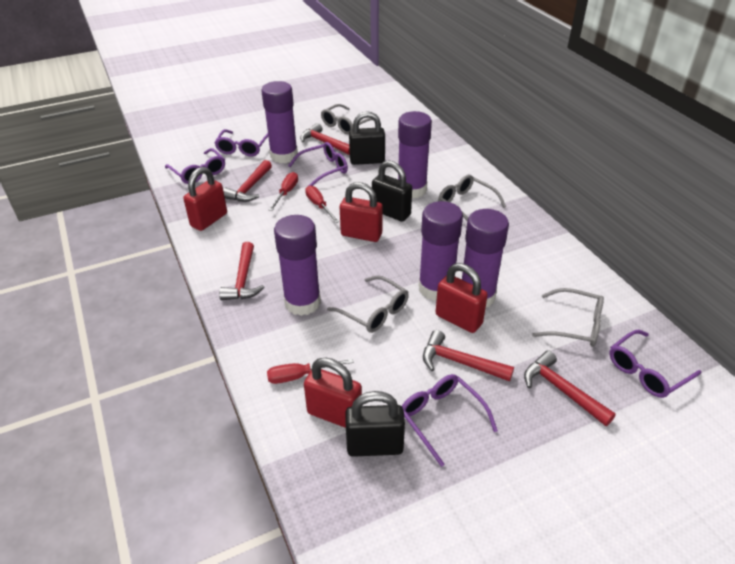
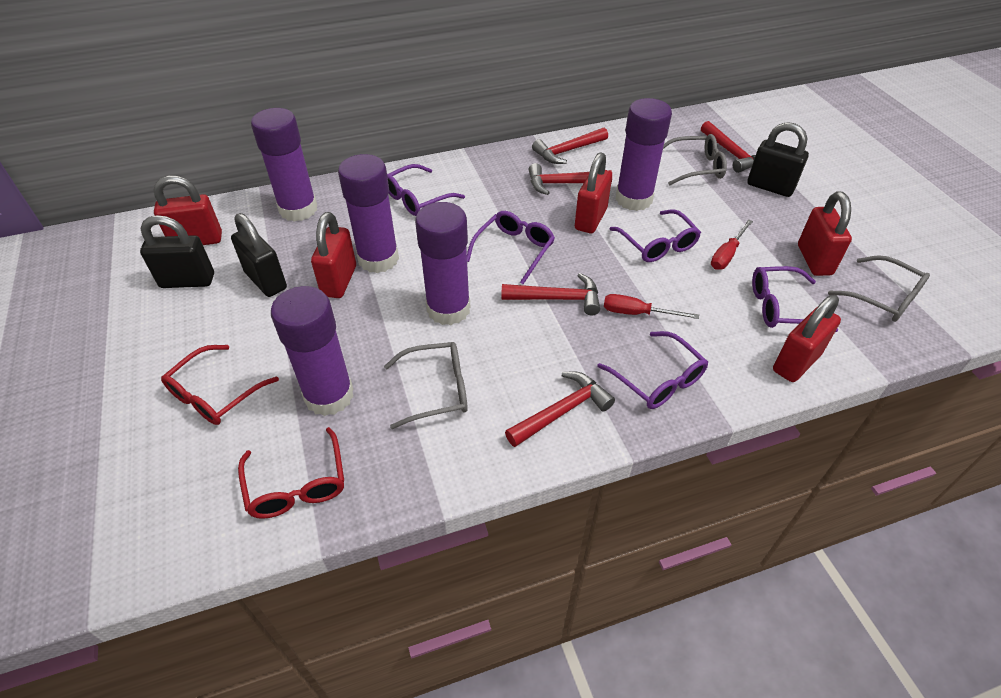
grey glasses: 4 -> 3
red glasses: 0 -> 2
red padlock: 4 -> 5
red screwdriver: 3 -> 2

